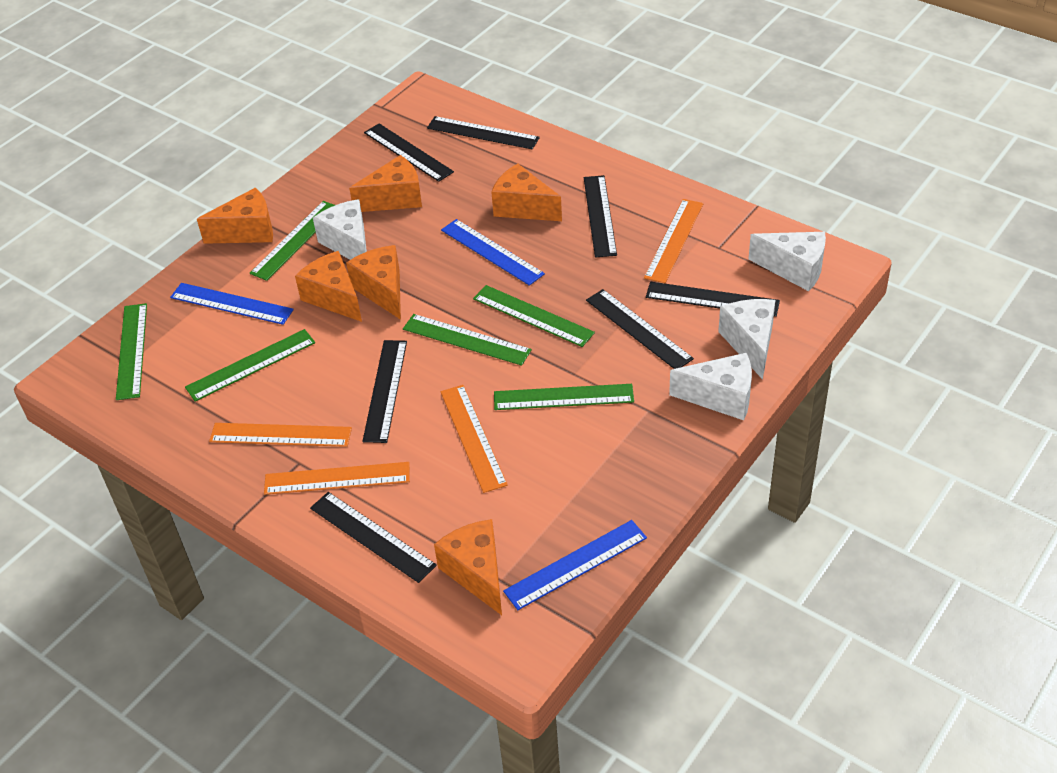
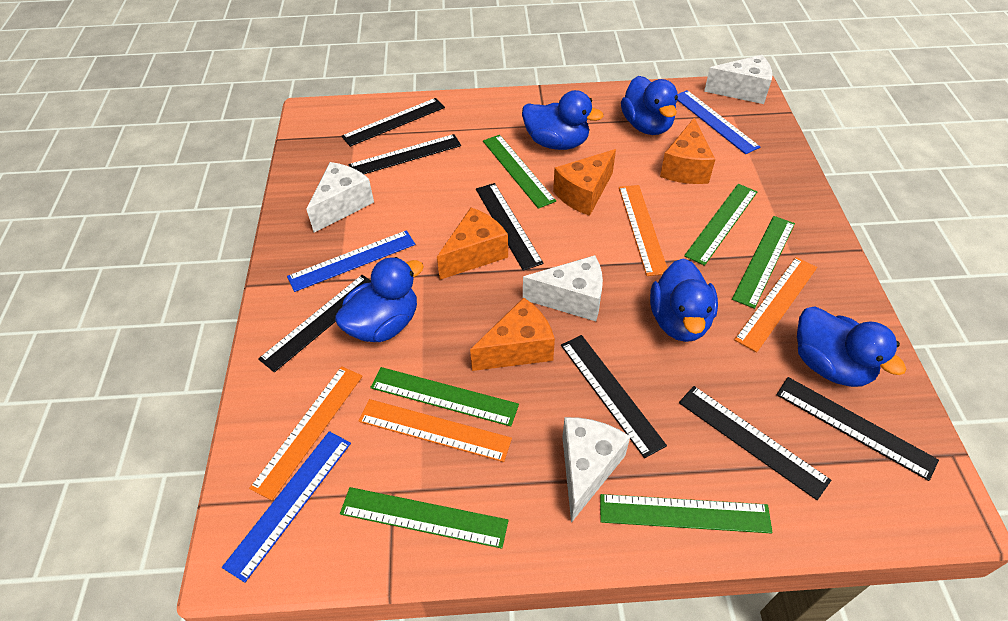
blue duck: 0 -> 5
orange cheese: 6 -> 4

